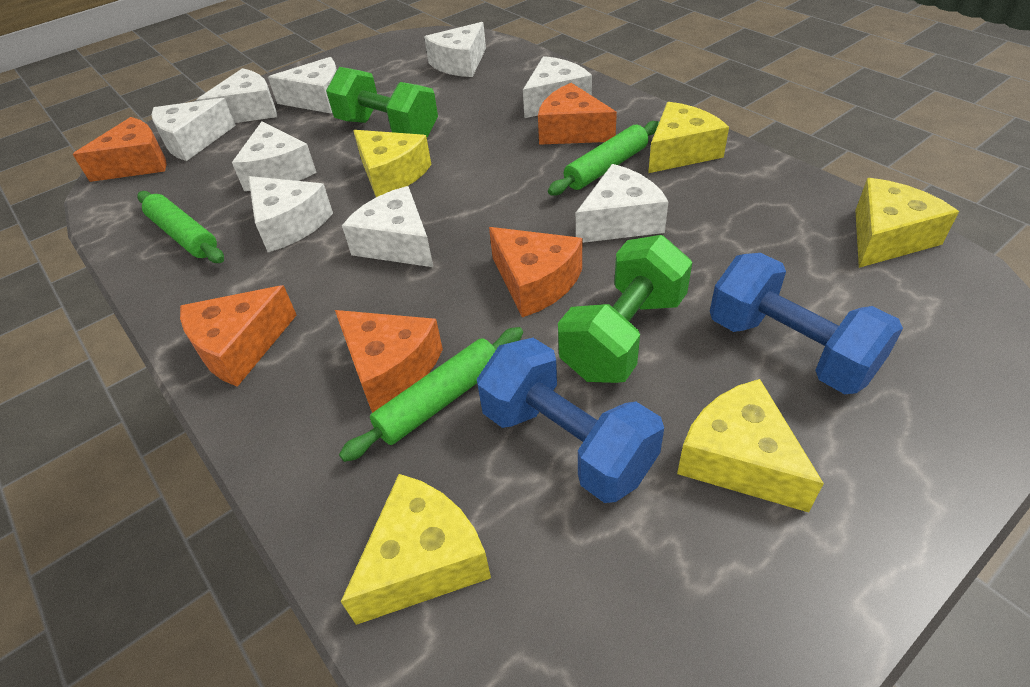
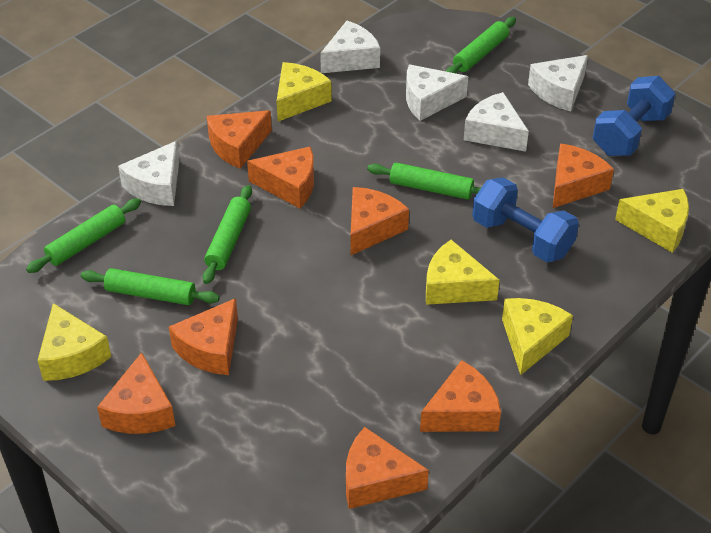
green dumbbell: 2 -> 0
green rolling pin: 3 -> 5
orange cheese: 5 -> 8
white cheese: 9 -> 5

